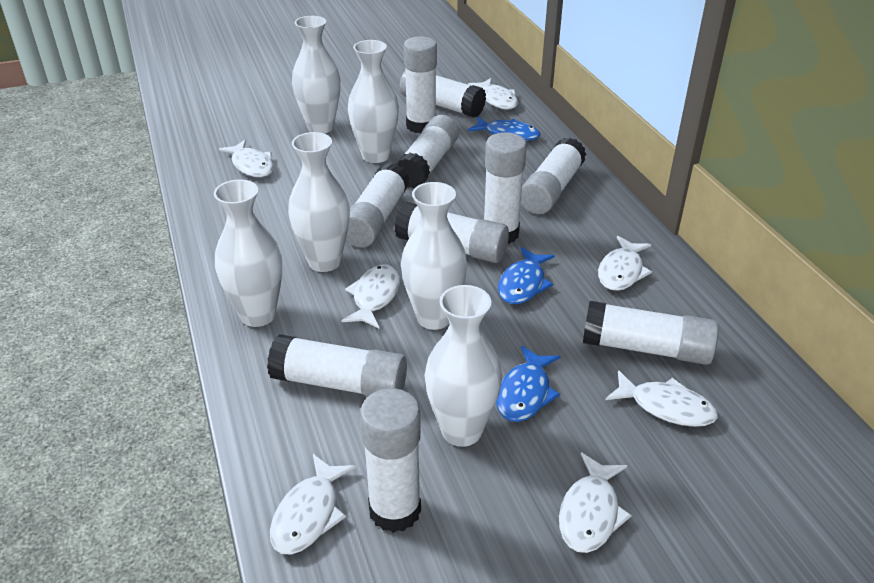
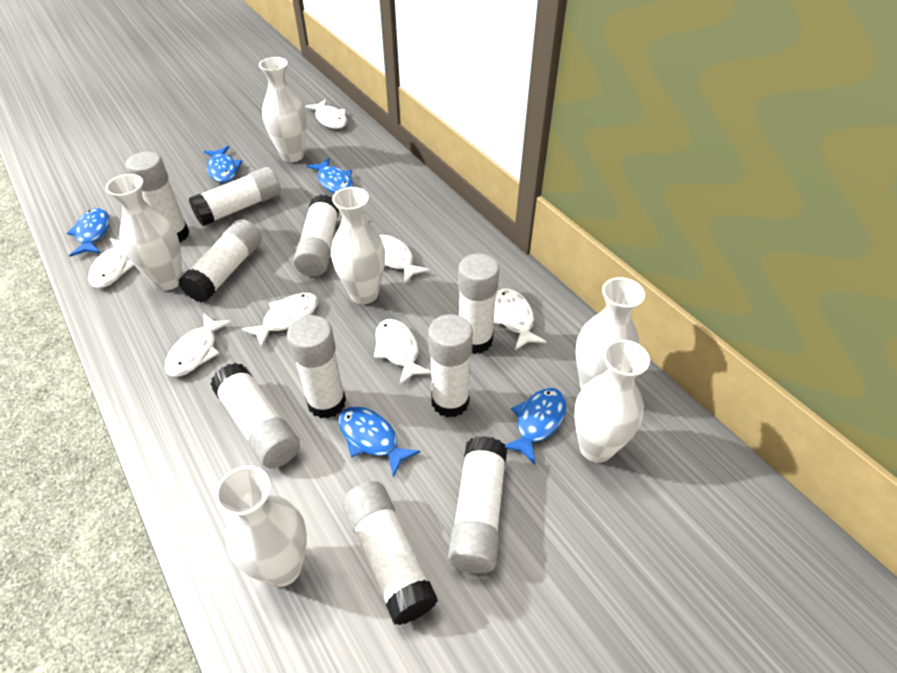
blue fish: 3 -> 5

